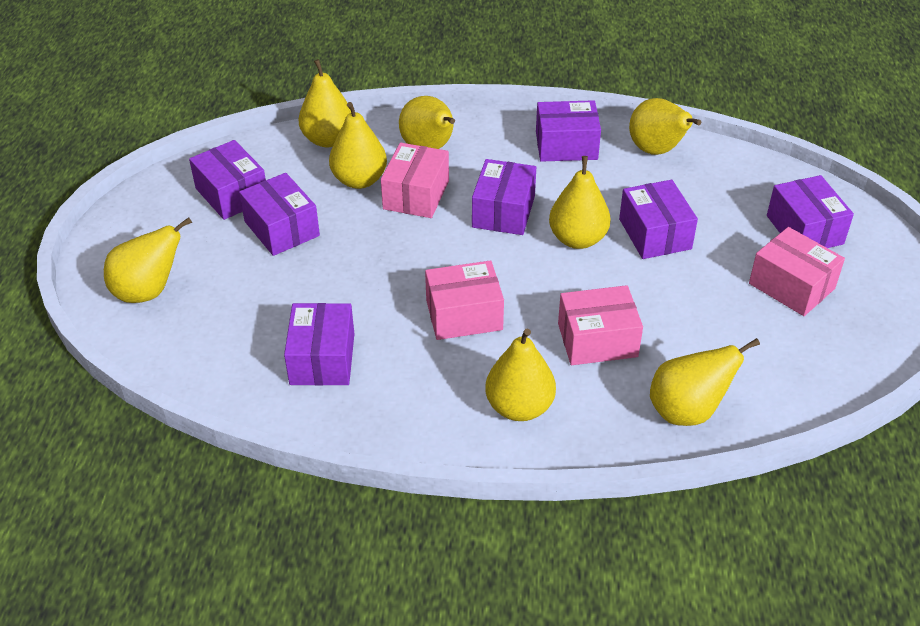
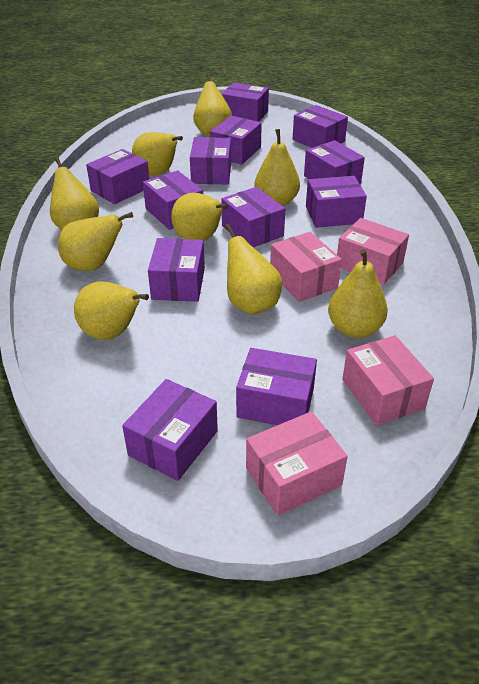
purple box: 7 -> 12
yellow pear: 8 -> 9

